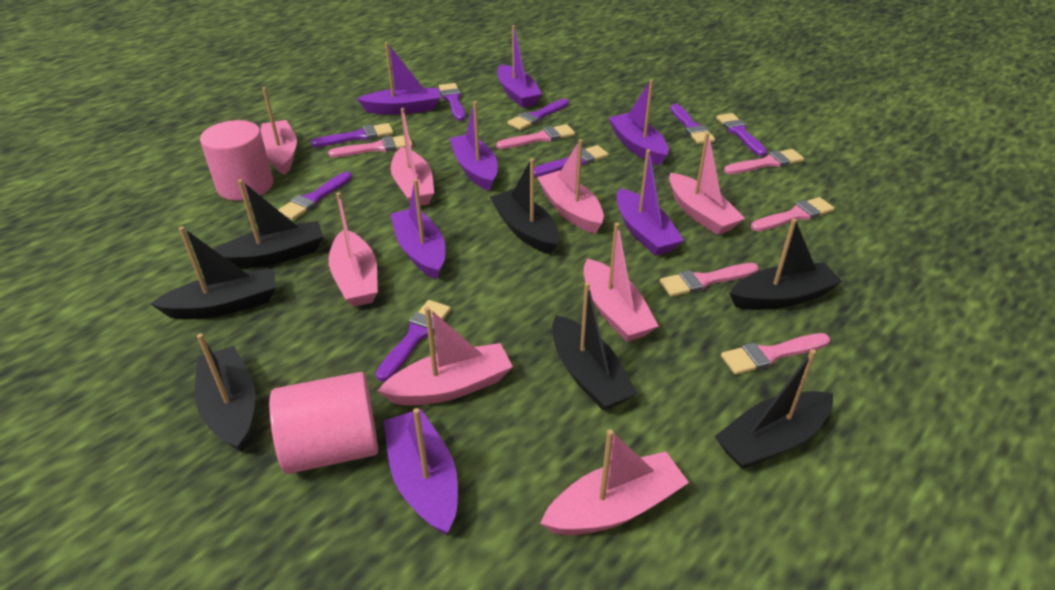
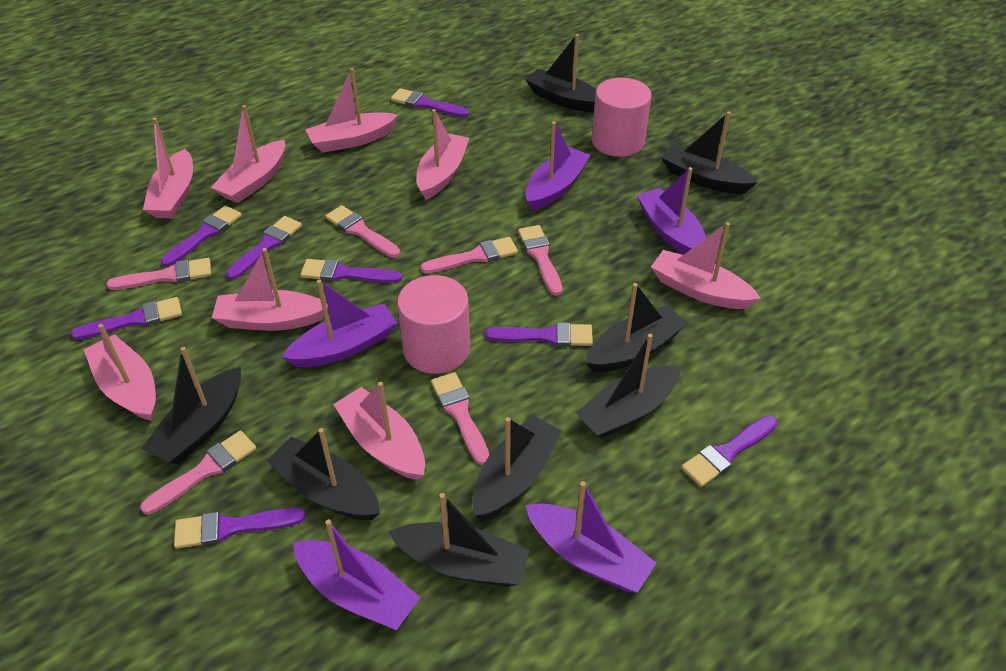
black boat: 7 -> 8
purple boat: 7 -> 5

